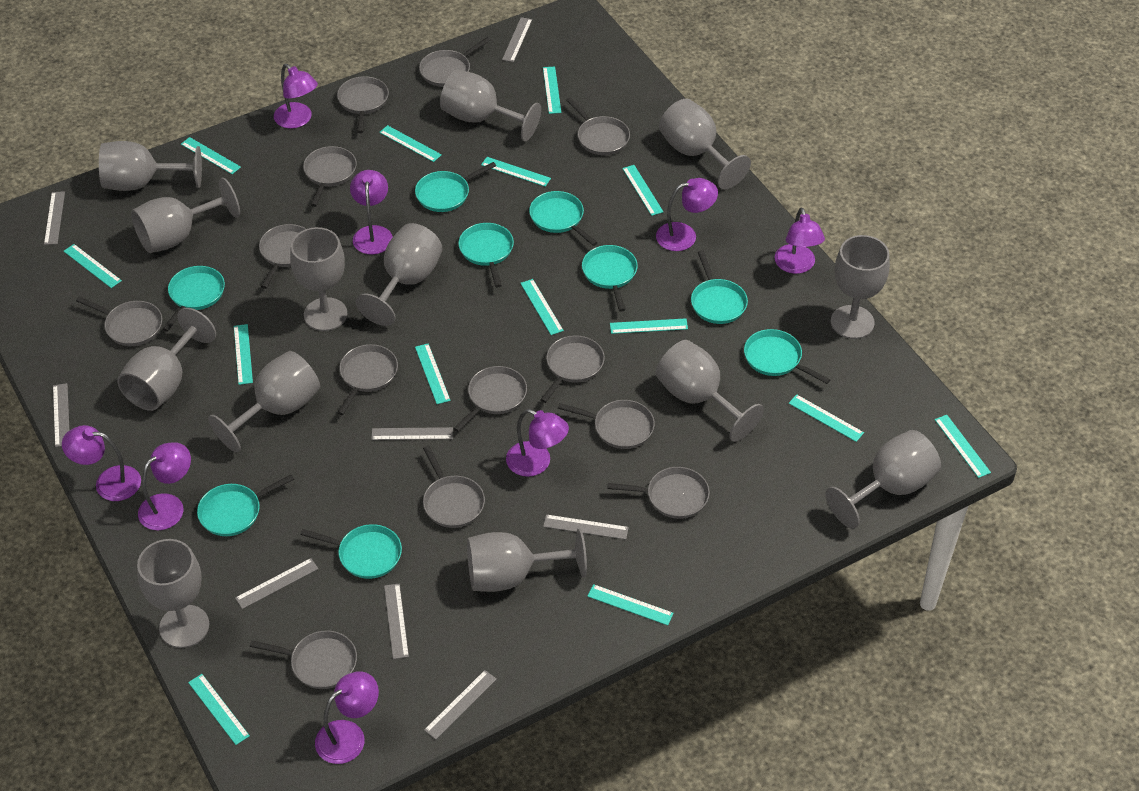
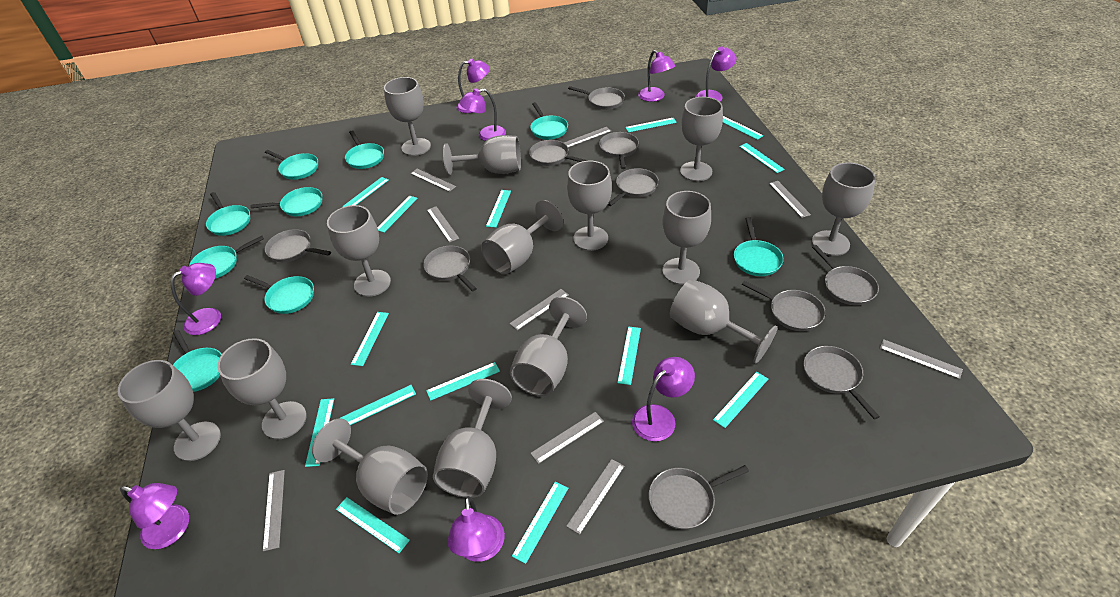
grey goblet: 13 -> 14
grey pan: 13 -> 10
grey ruler: 8 -> 9

